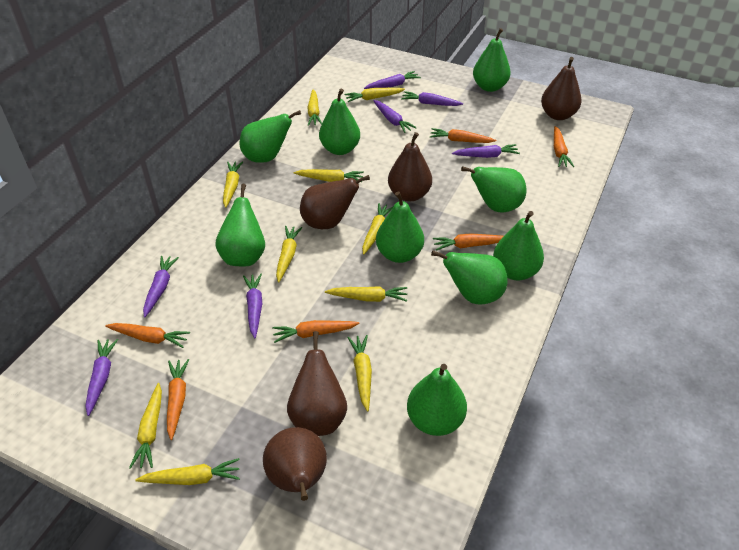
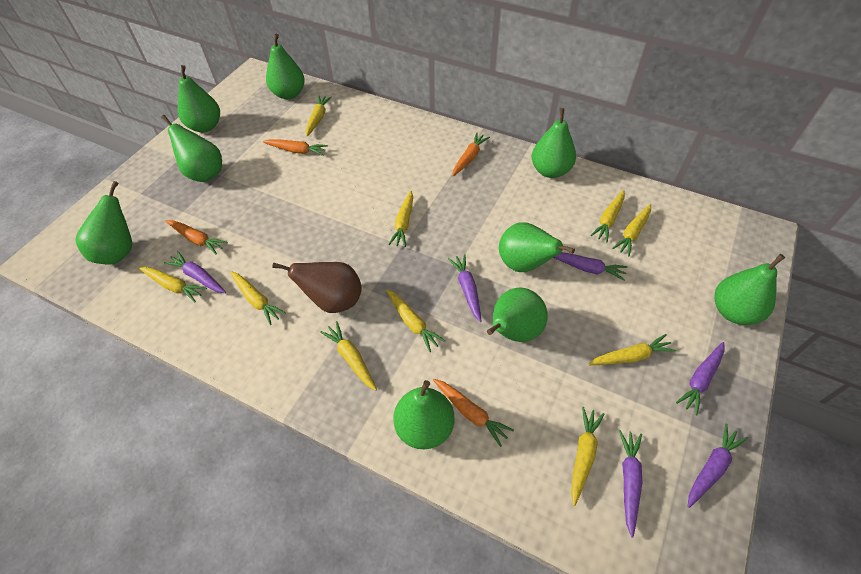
brown pear: 5 -> 1
orange carrot: 6 -> 4
purple carrot: 7 -> 6

